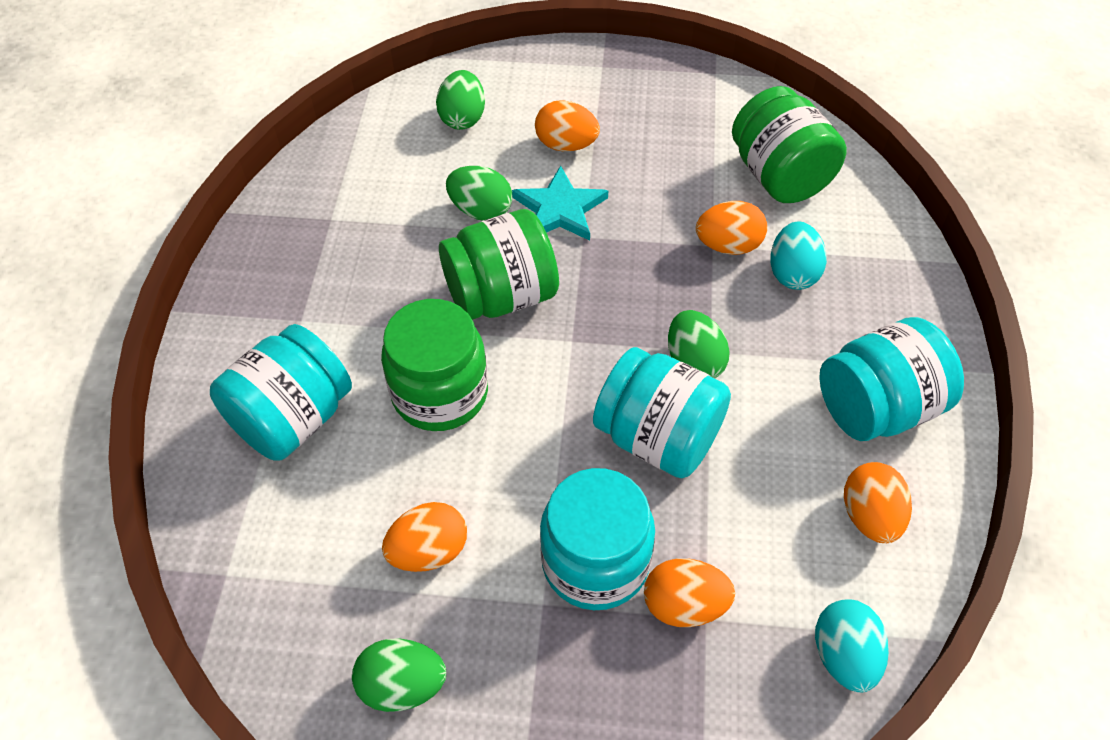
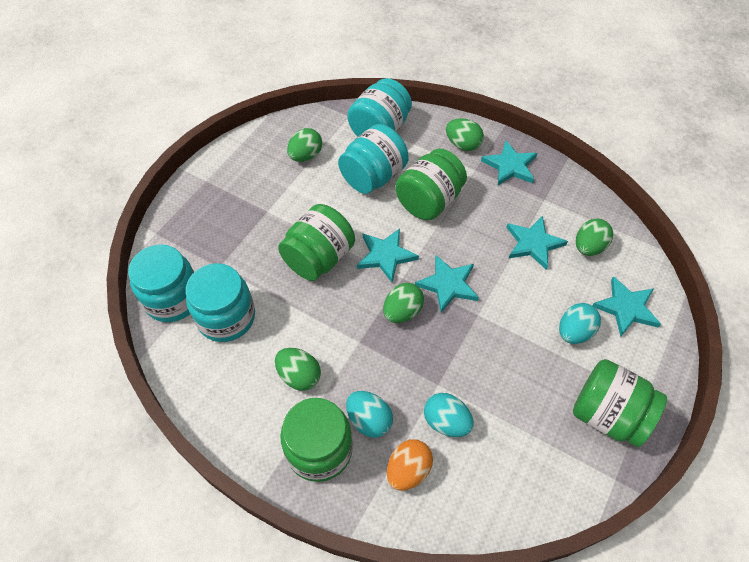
green egg: 4 -> 5
green jar: 3 -> 4
orange egg: 5 -> 1
turquoise egg: 2 -> 3
turquoise star: 1 -> 5

